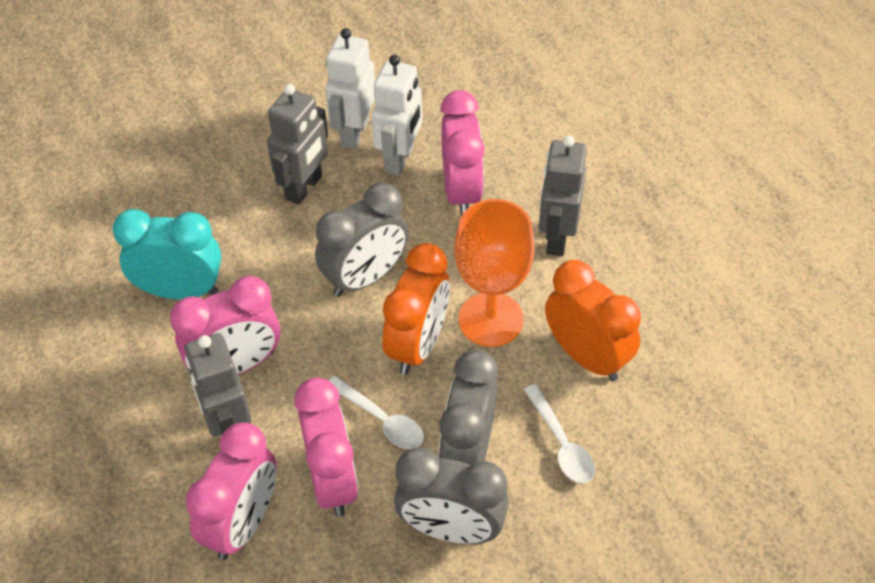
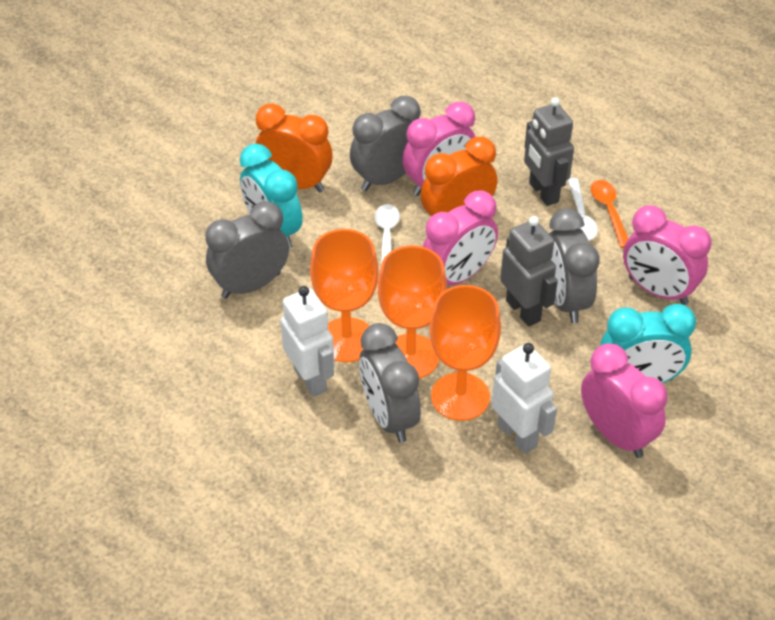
grey clock: 3 -> 4
grey robot: 3 -> 2
orange goblet: 1 -> 3
orange spoon: 0 -> 1
turquoise clock: 1 -> 2

